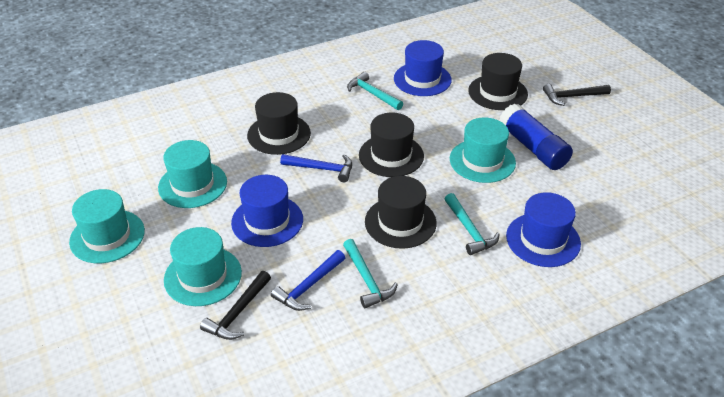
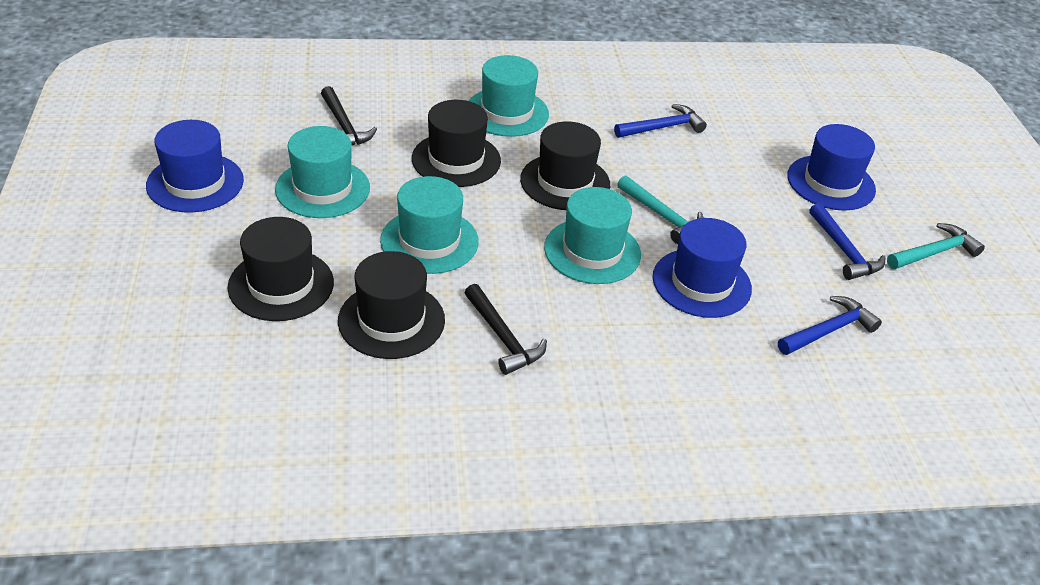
blue glue stick: 1 -> 0
blue hammer: 2 -> 3
turquoise hammer: 3 -> 2

